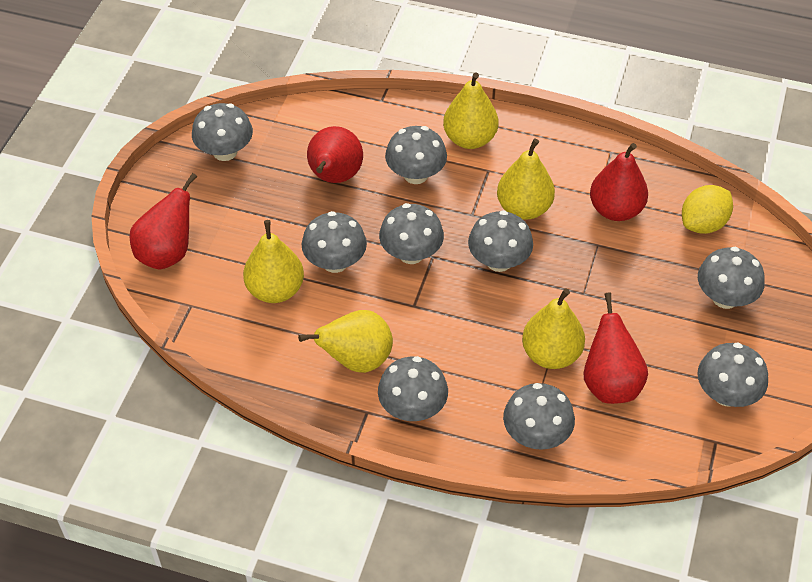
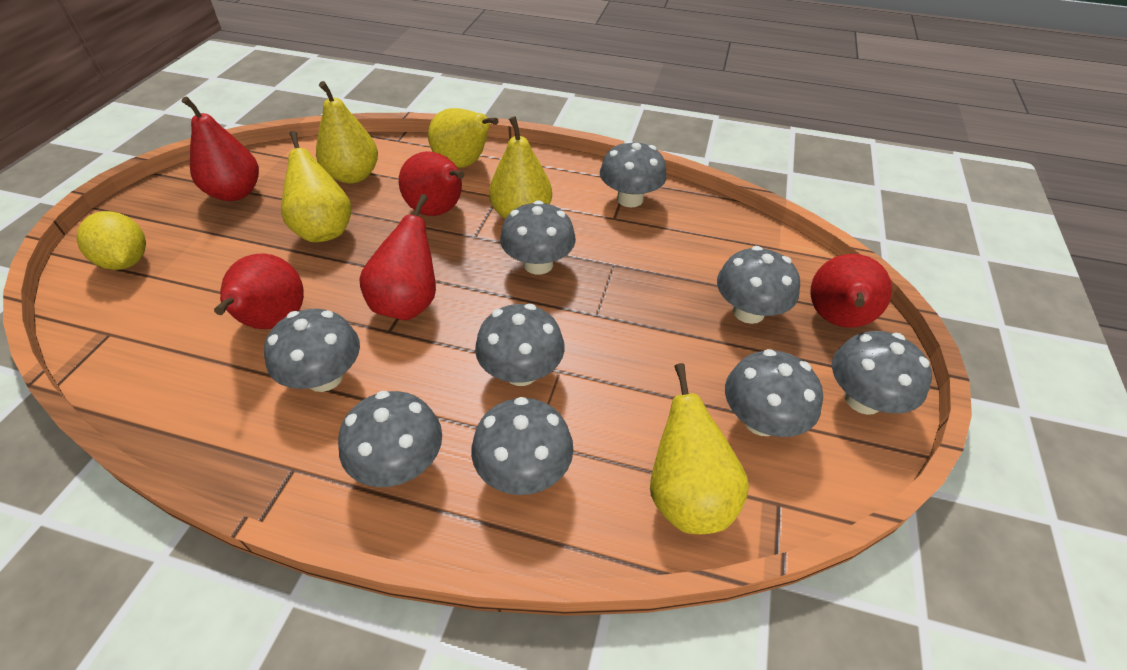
red pear: 4 -> 5

